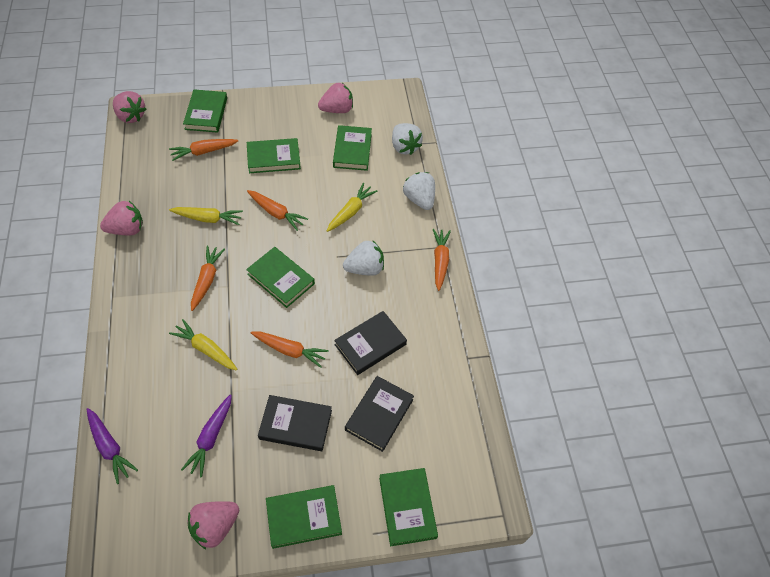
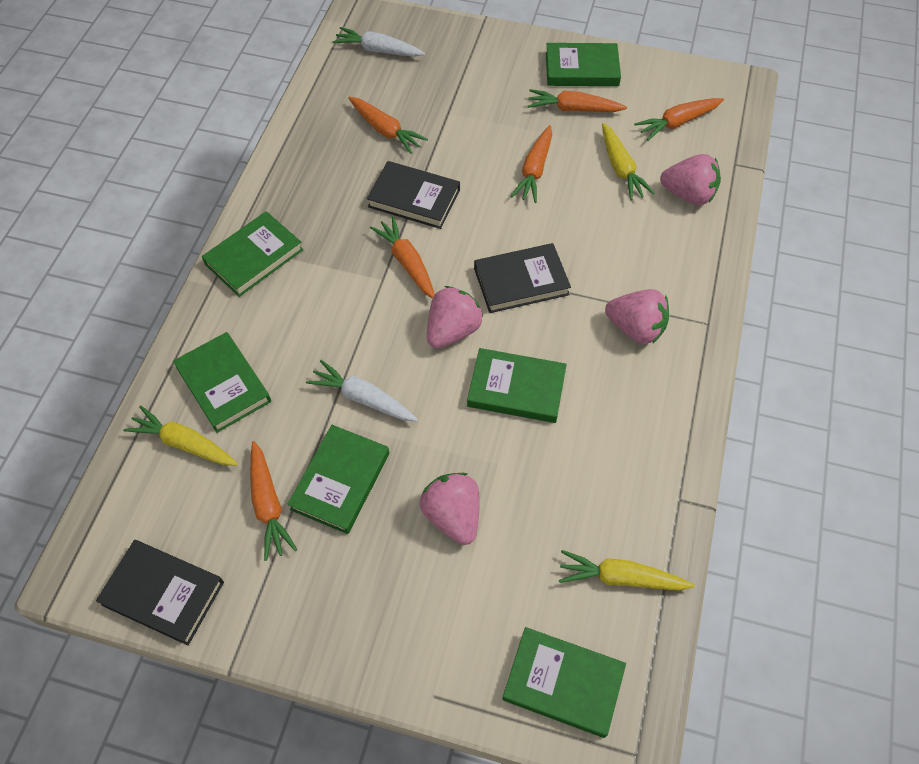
orange carrot: 5 -> 6
purple carrot: 2 -> 0
white carrot: 0 -> 2
white strawberry: 3 -> 0

